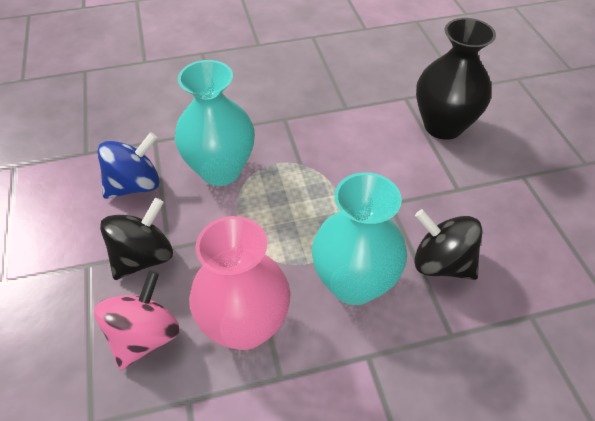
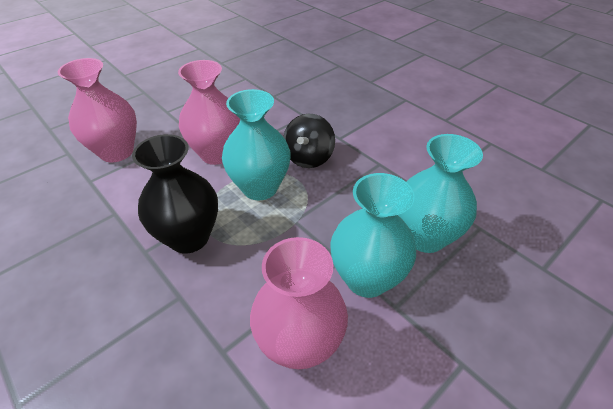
black spinning top: 2 -> 1
blue spinning top: 1 -> 0
pink spinning top: 1 -> 0
pink vase: 1 -> 3
turquoise vase: 2 -> 3

